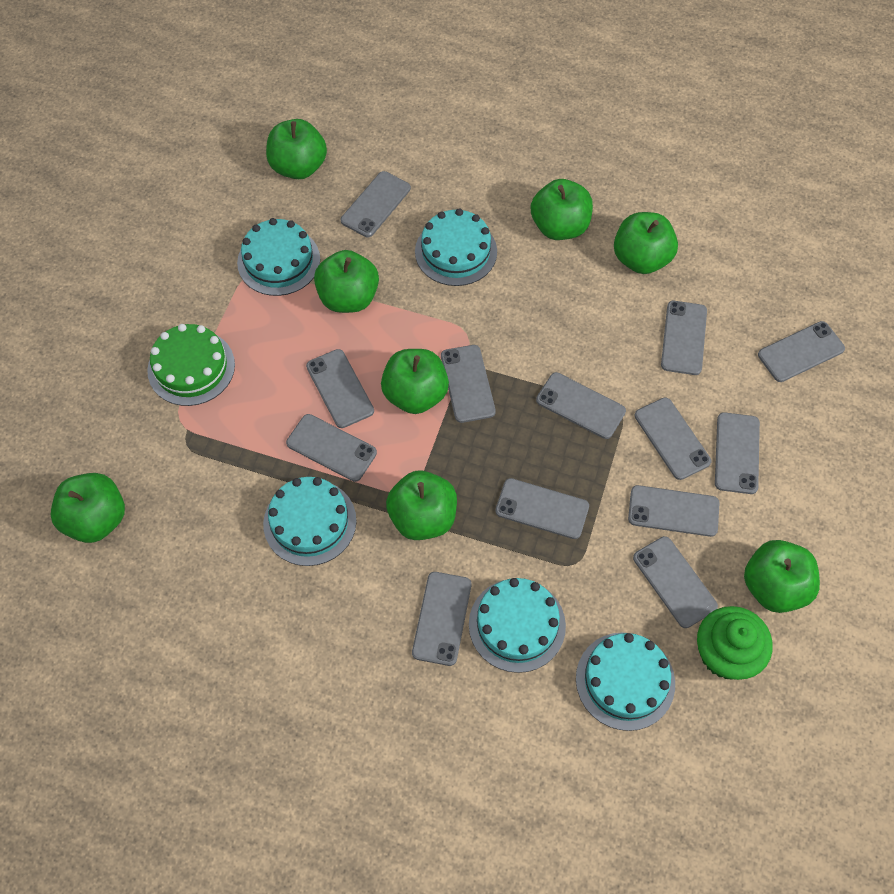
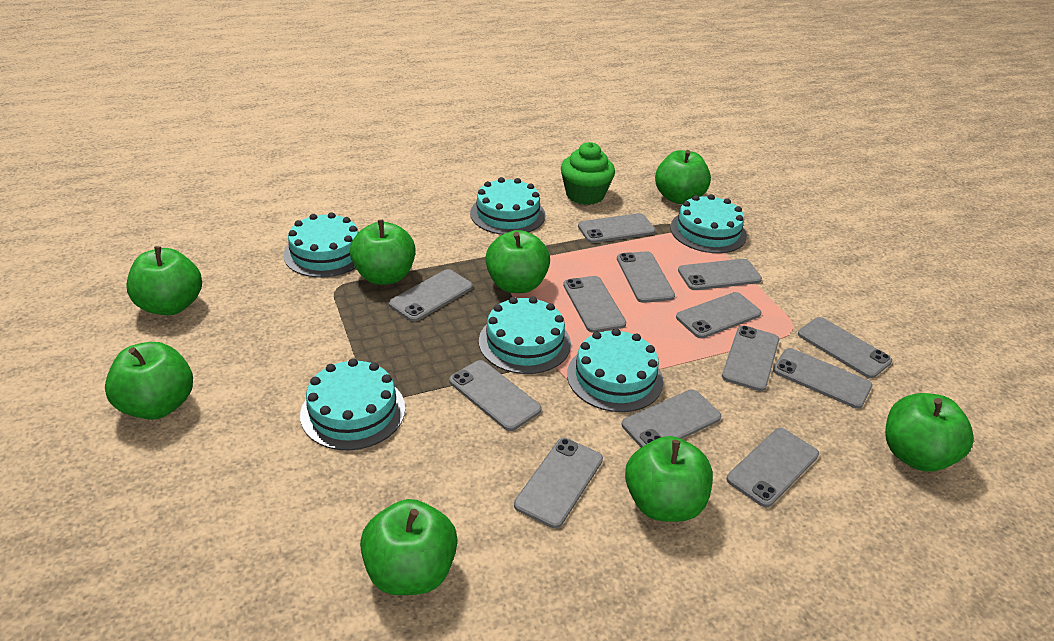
green cake: 1 -> 0
turquoise cake: 5 -> 6

